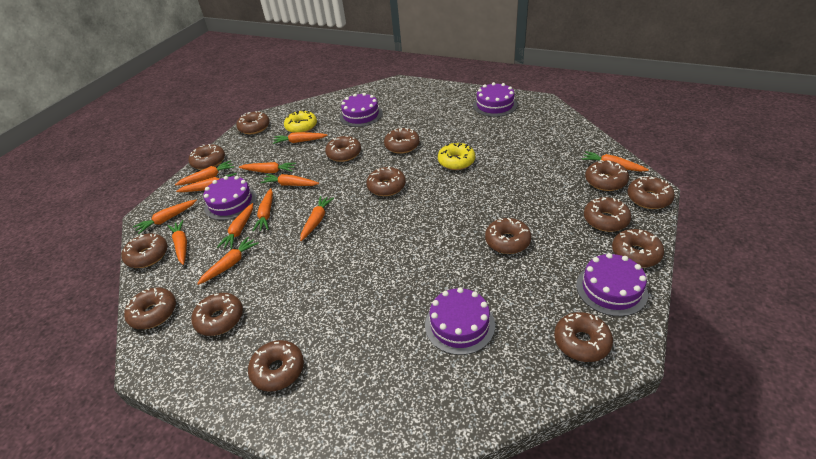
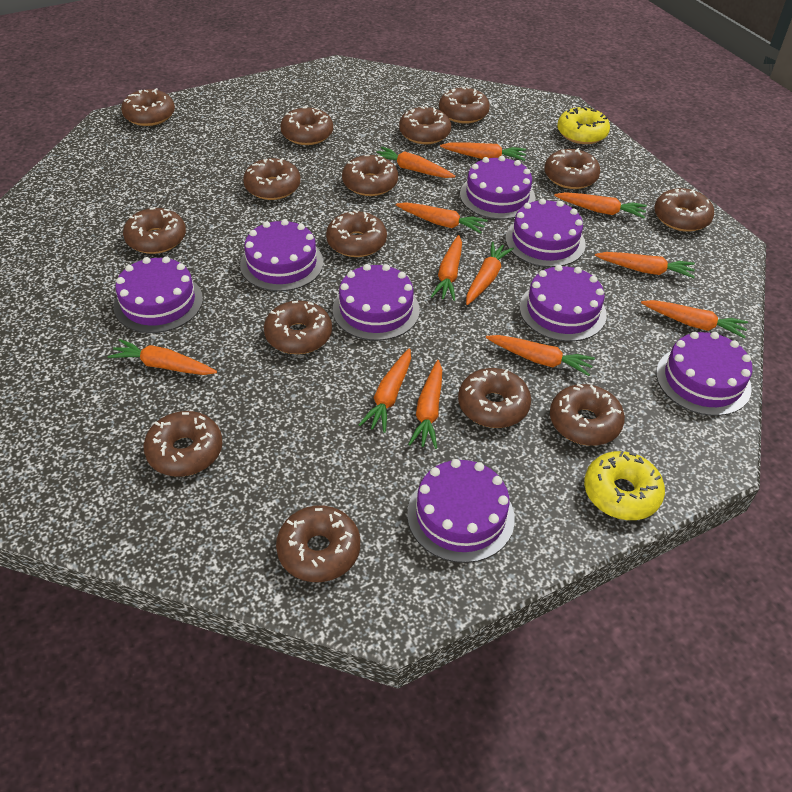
purple cake: 5 -> 8

